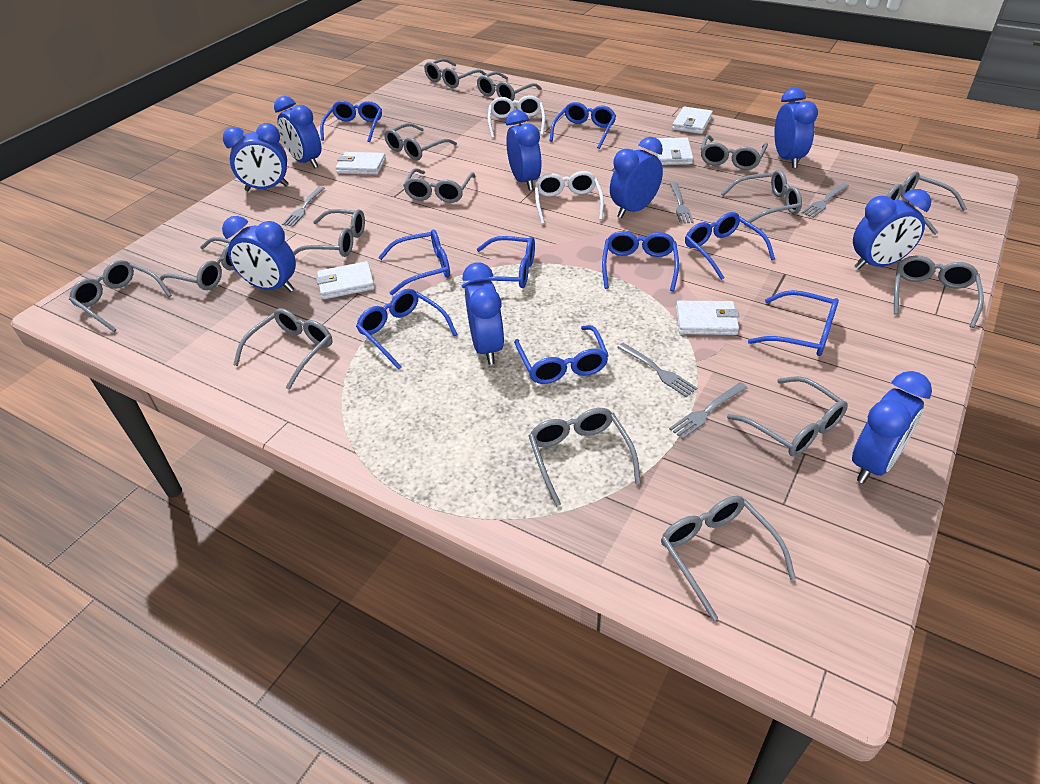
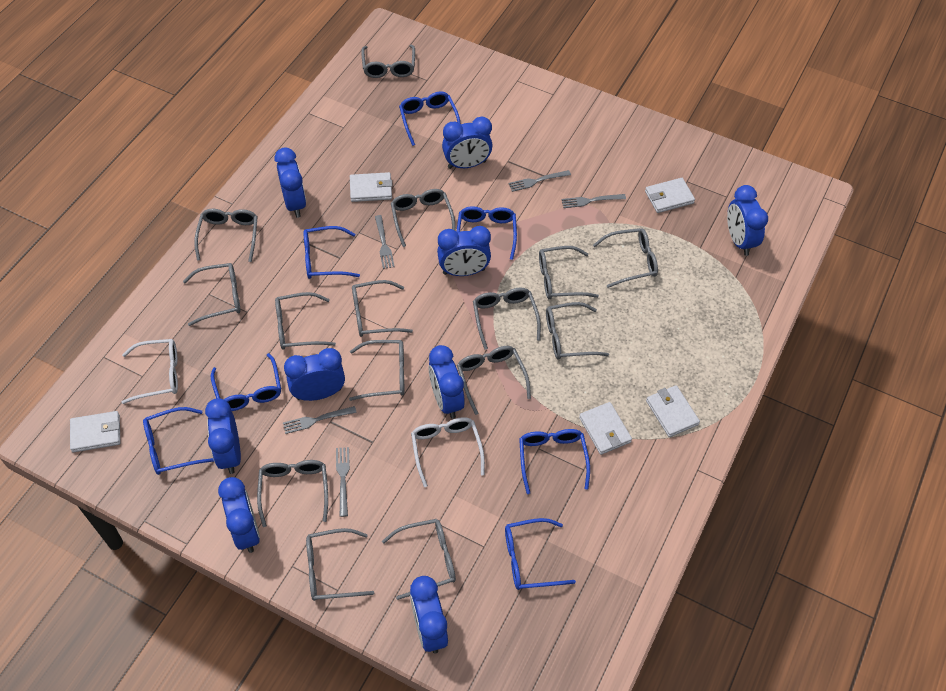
blue glasses: 9 -> 7

